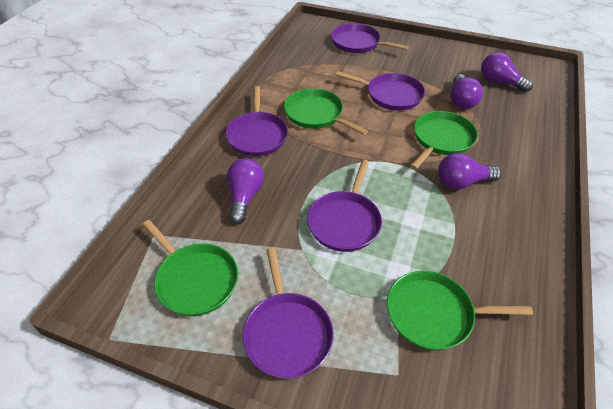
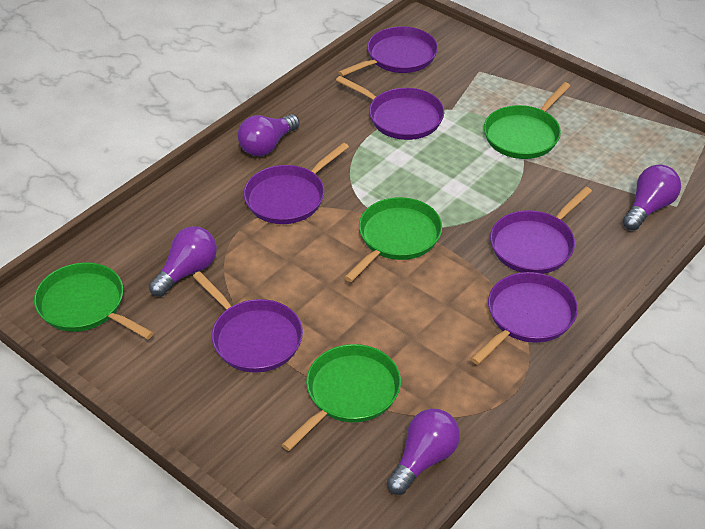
purple pan: 5 -> 6

